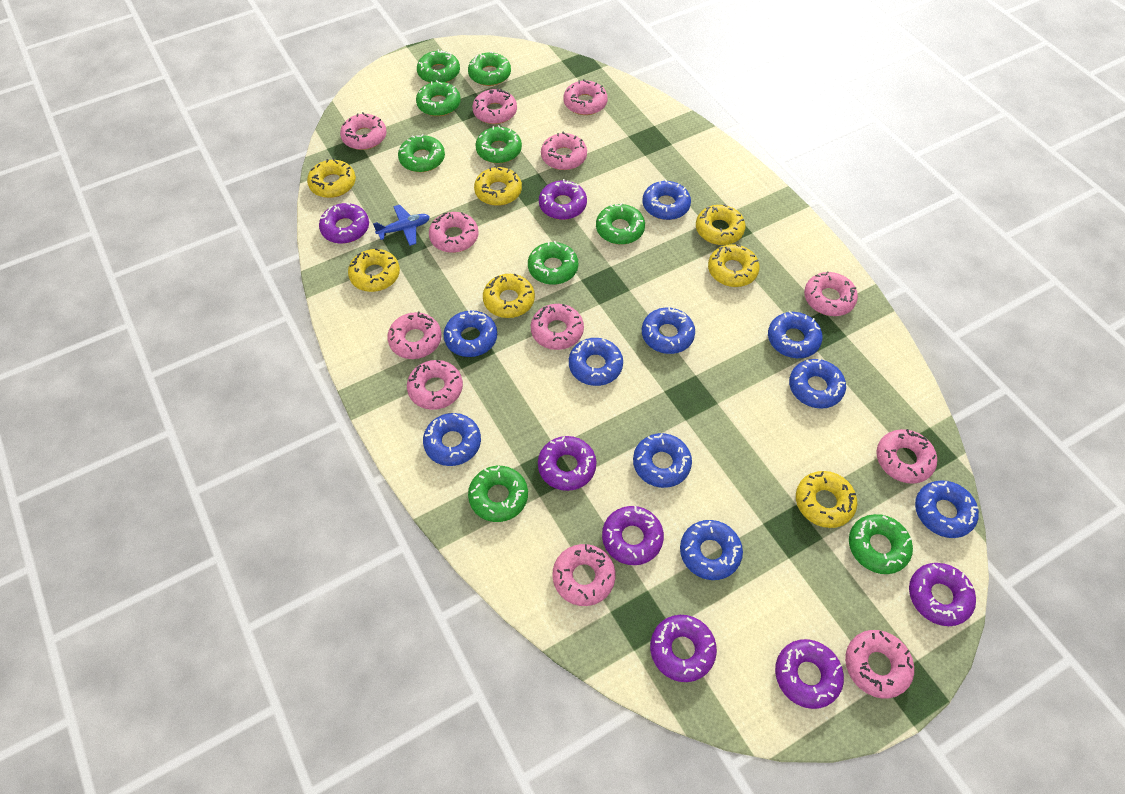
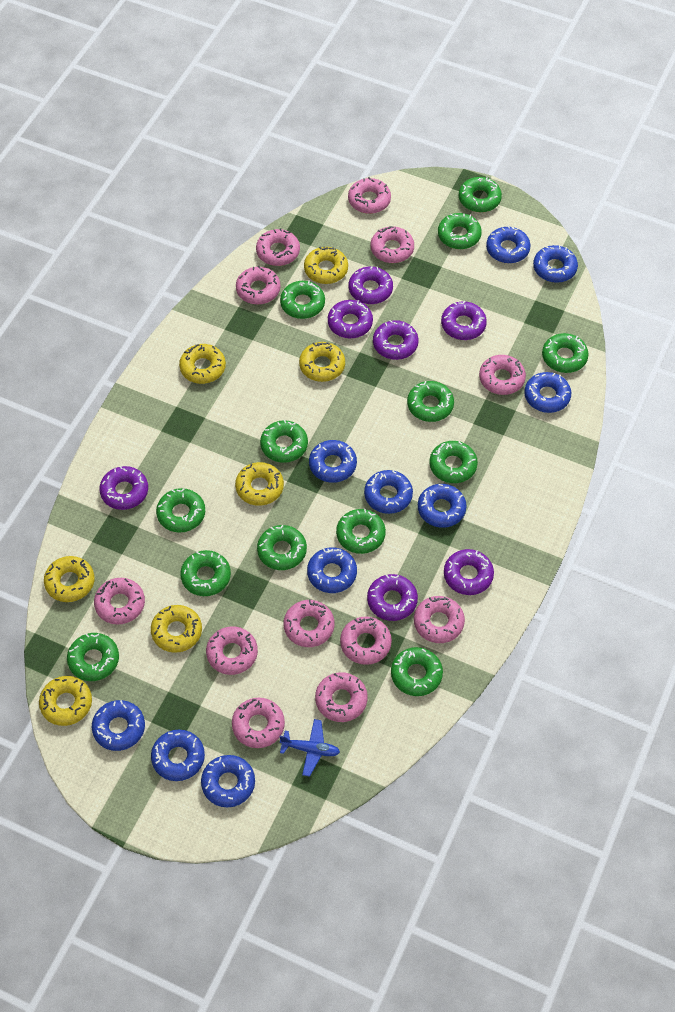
green donut: 9 -> 13

